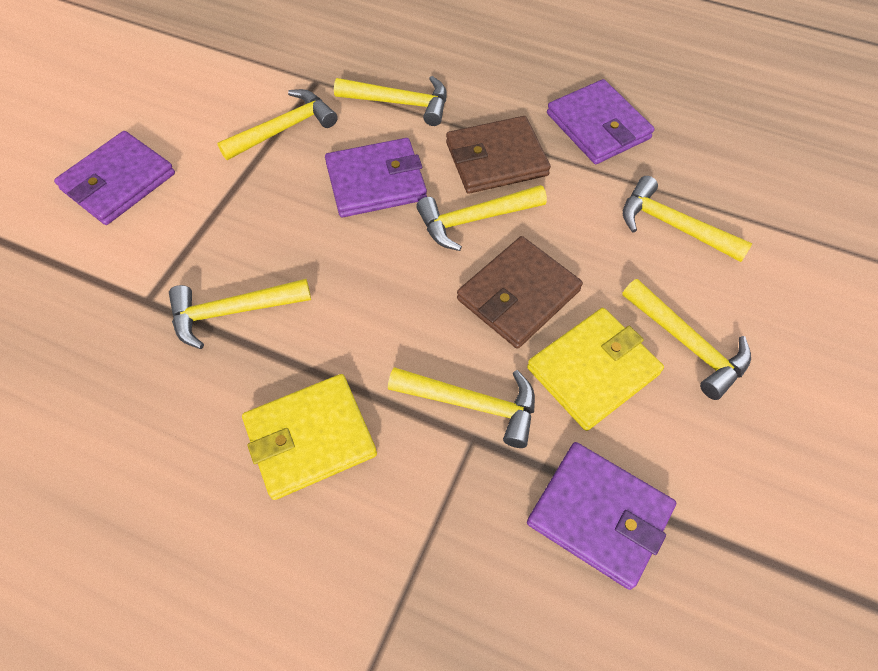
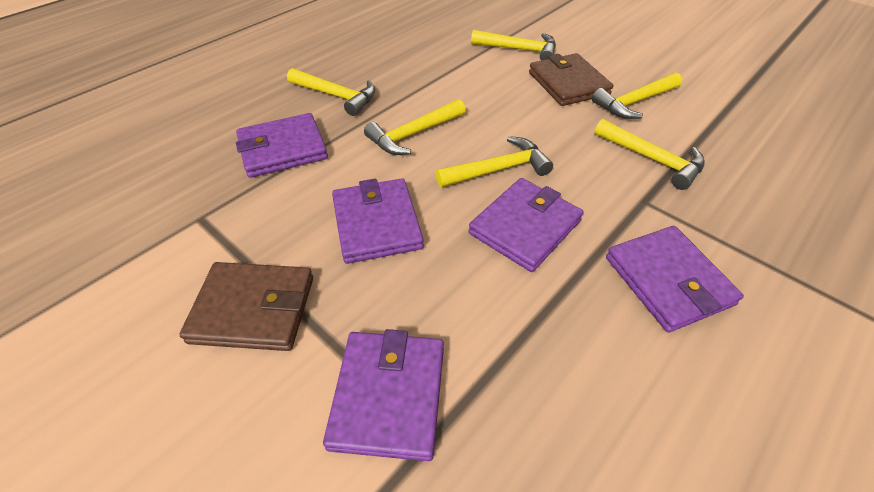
purple wallet: 4 -> 5
yellow hammer: 7 -> 6
yellow wallet: 2 -> 0

